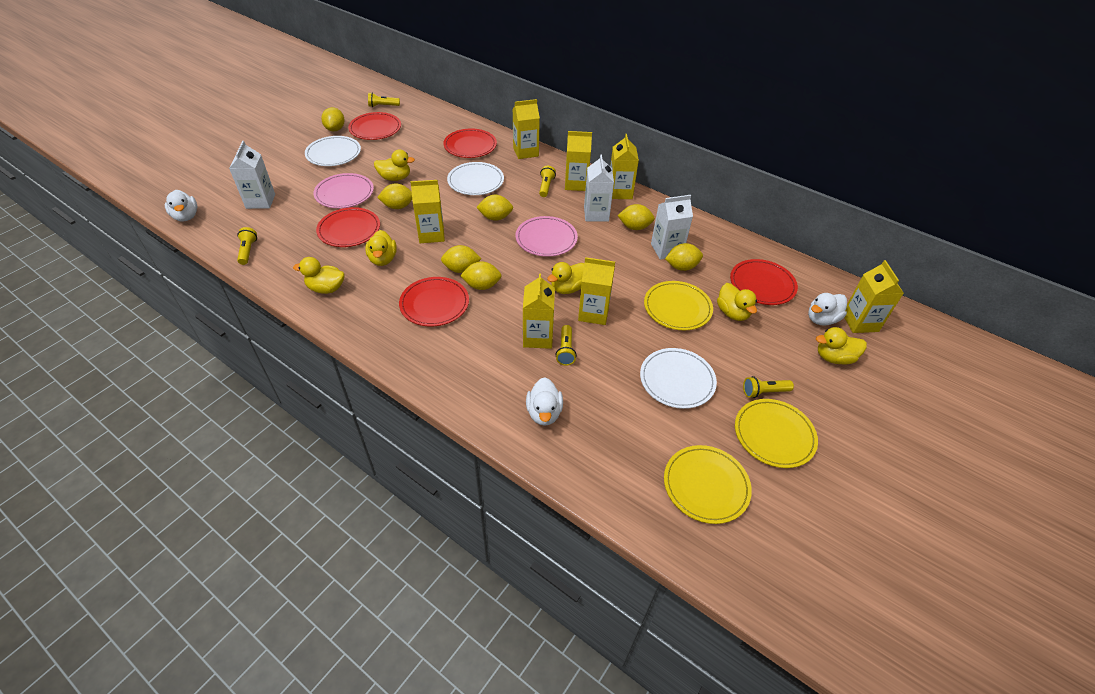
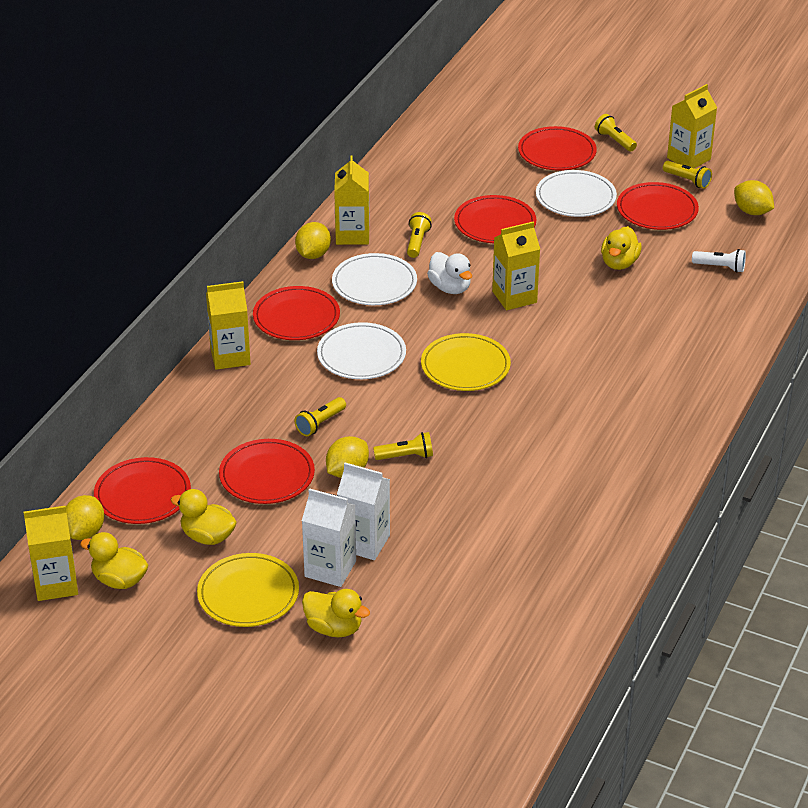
pink plate: 2 -> 0
red plate: 5 -> 6
white carton: 3 -> 2
white duck: 3 -> 1
white flashlight: 0 -> 1
yellow carton: 7 -> 5
yellow duck: 6 -> 4
yellow lemon: 7 -> 4
yellow plate: 3 -> 2

